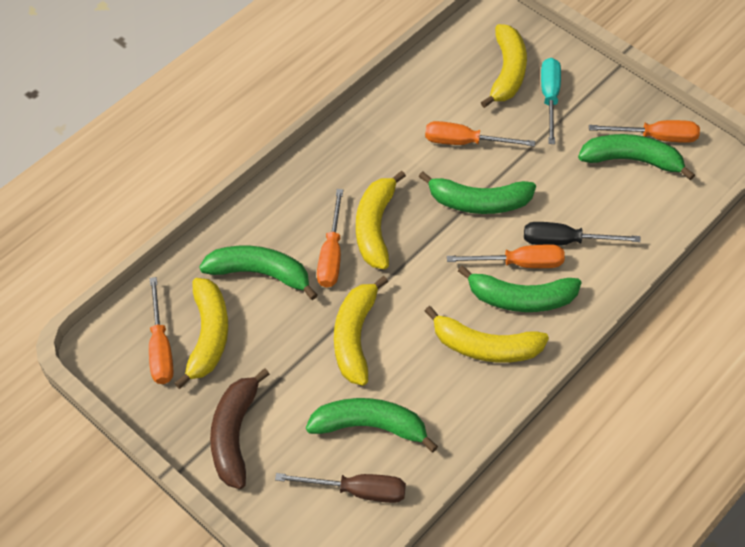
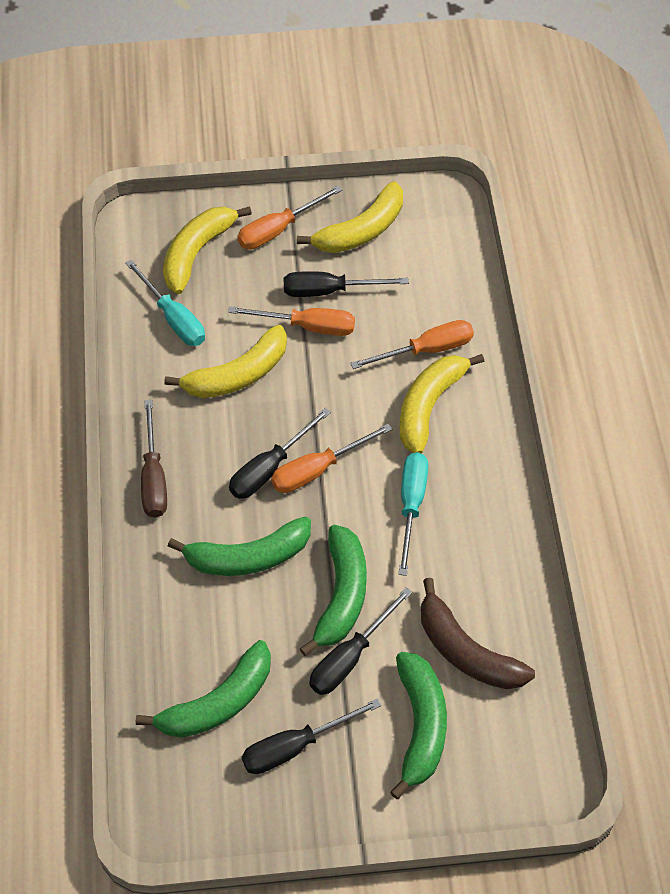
black screwdriver: 1 -> 4
green banana: 5 -> 4
orange screwdriver: 5 -> 4
turquoise screwdriver: 1 -> 2
yellow banana: 5 -> 4

